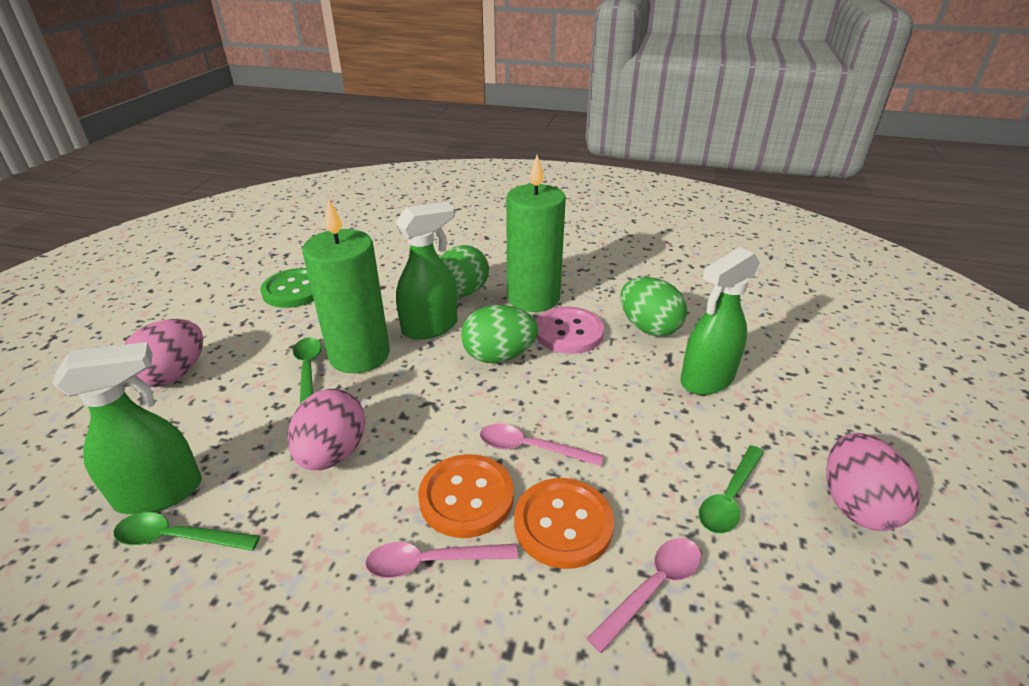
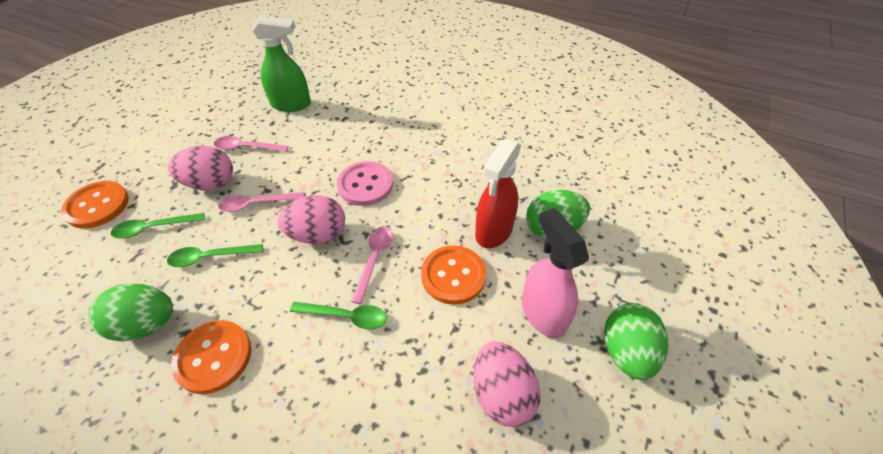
green button: 1 -> 0
green candle: 2 -> 0
green spray bottle: 3 -> 1
orange button: 2 -> 3
pink spray bottle: 0 -> 1
red spray bottle: 0 -> 1

